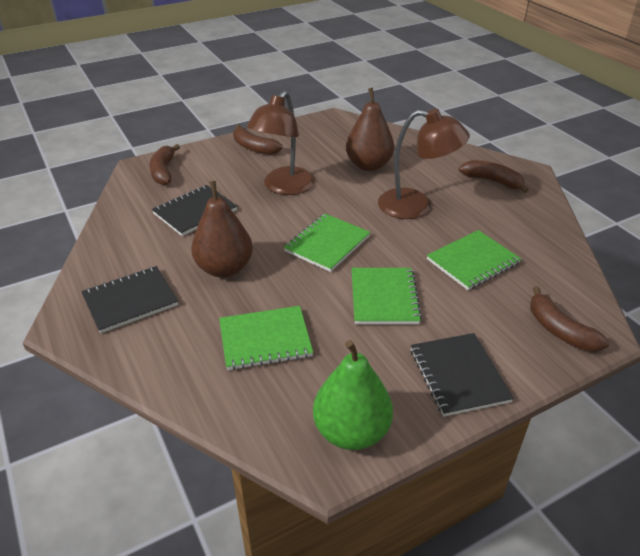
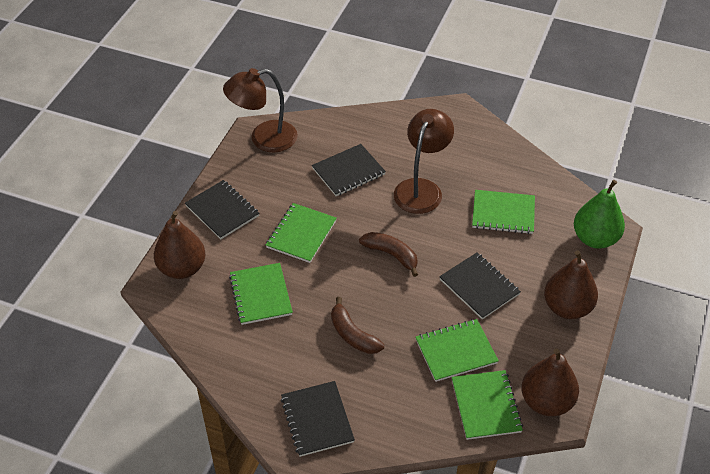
black notebook: 3 -> 4
brown banana: 4 -> 2
brown pear: 2 -> 3
green notebook: 4 -> 5

